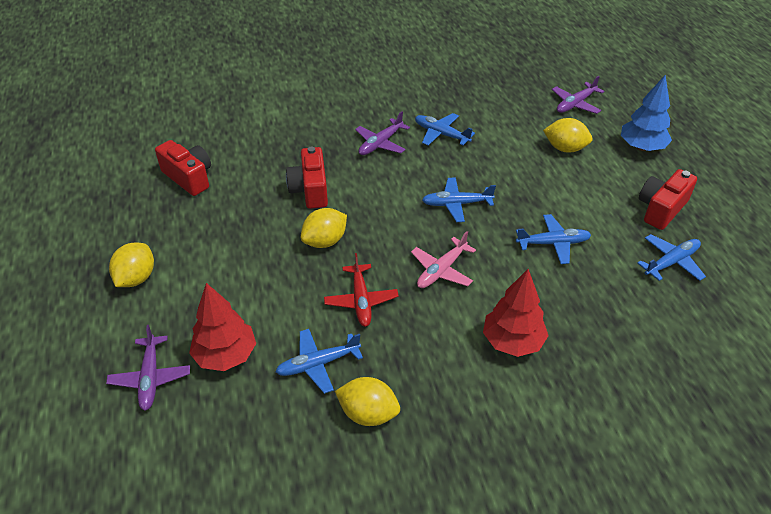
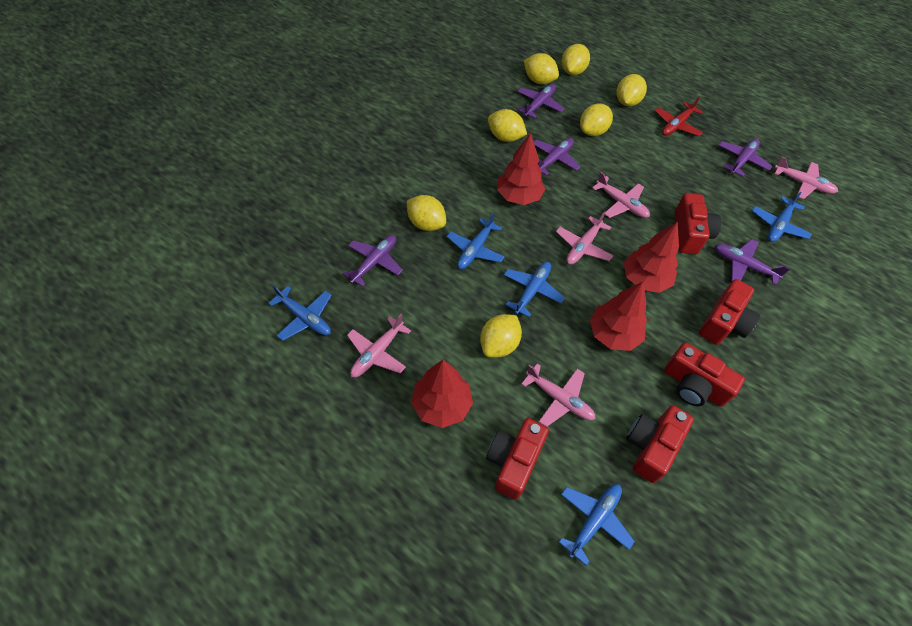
blue tree: 1 -> 0
pink plane: 1 -> 5
purple plane: 3 -> 5
red camera: 3 -> 5
red tree: 2 -> 4
yellow lemon: 4 -> 7

